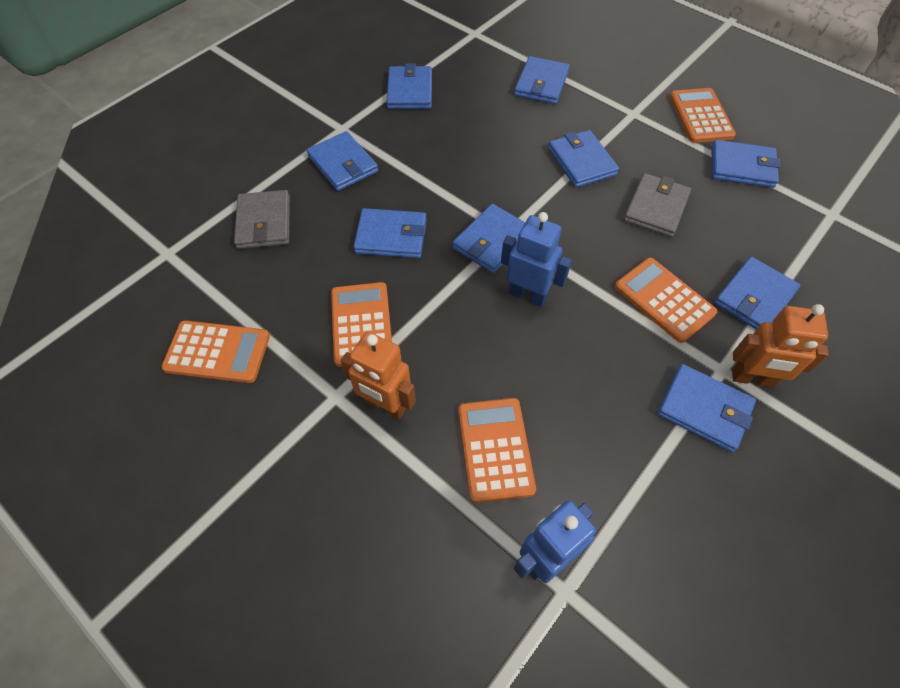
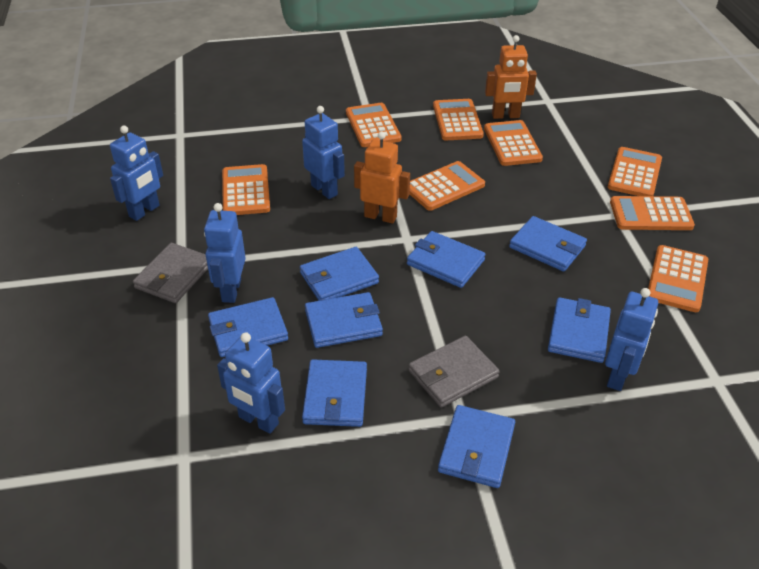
blue robot: 2 -> 5
blue wallet: 9 -> 8
orange calculator: 5 -> 8

